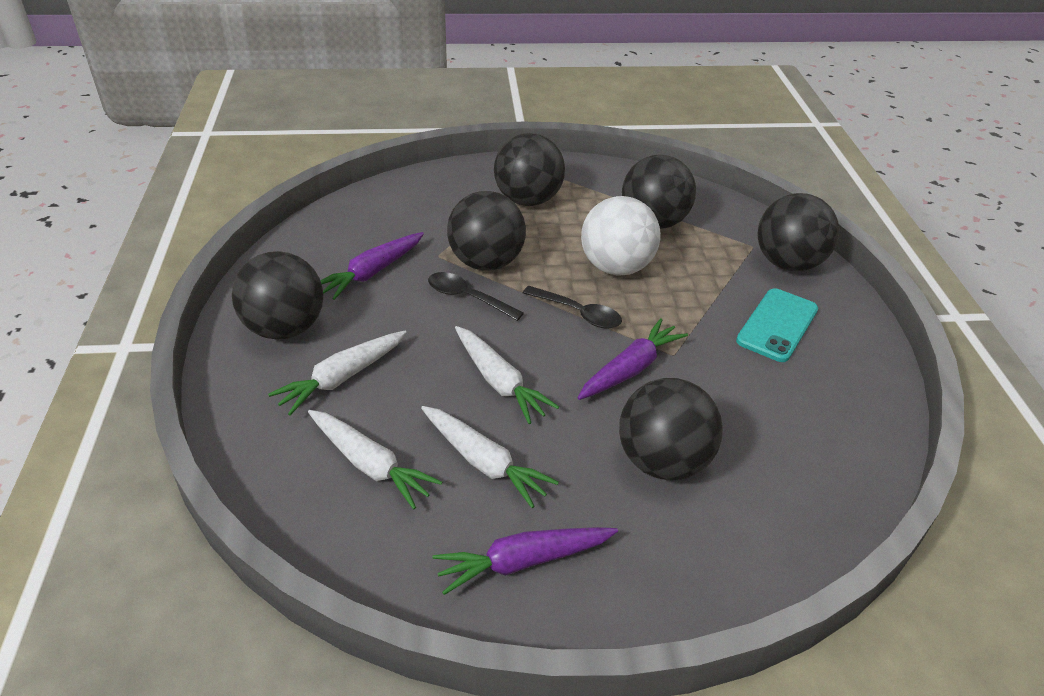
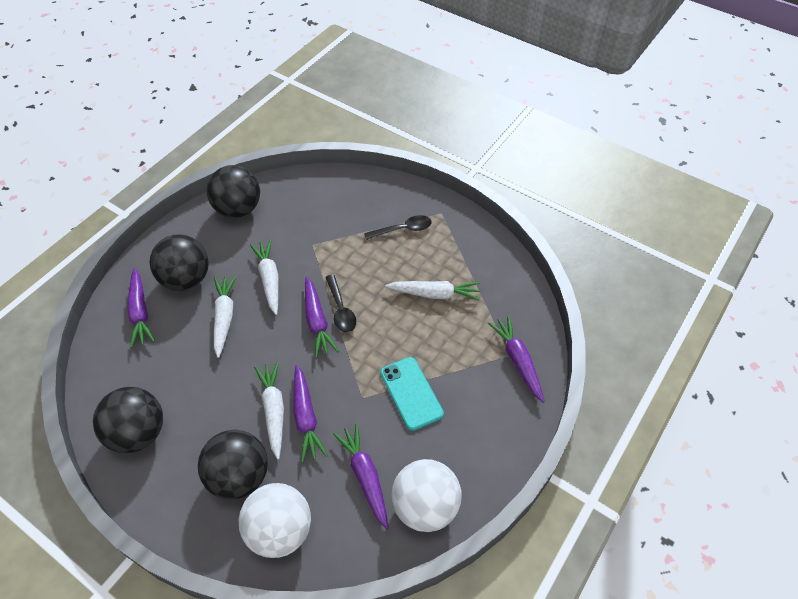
black ball: 6 -> 4
purple carrot: 3 -> 5
white ball: 1 -> 2

